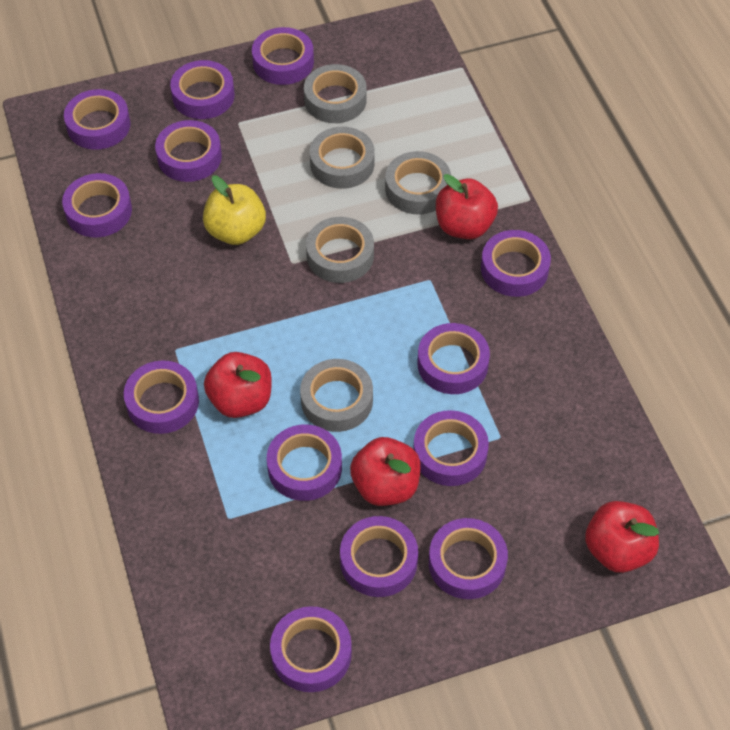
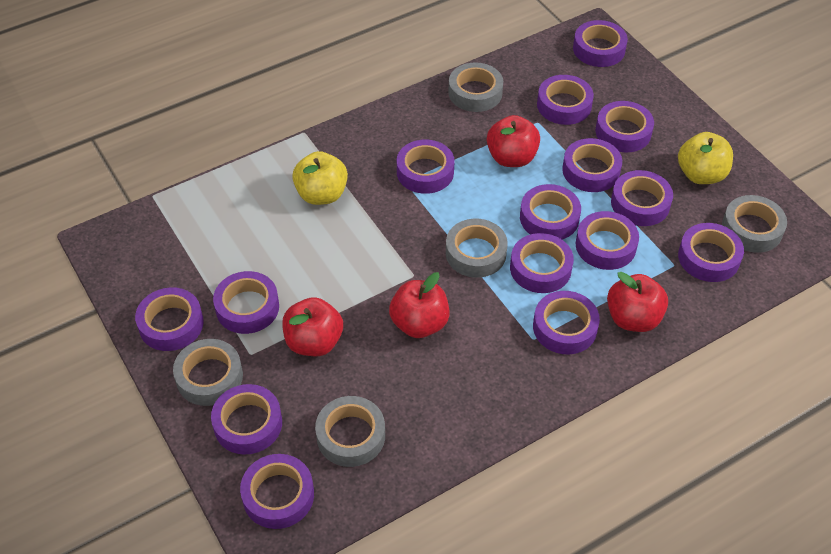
purple tape: 13 -> 15
yellow apple: 1 -> 2

